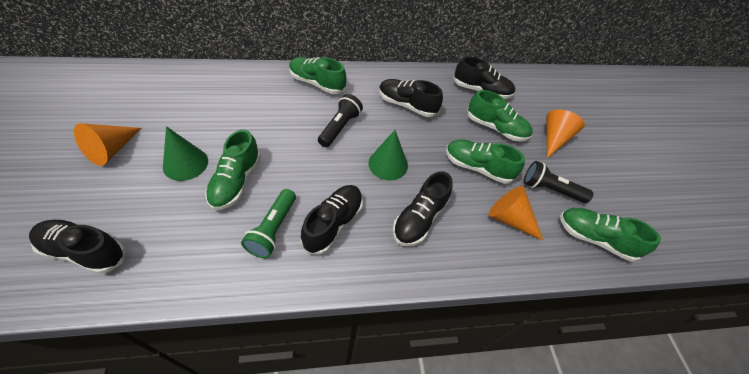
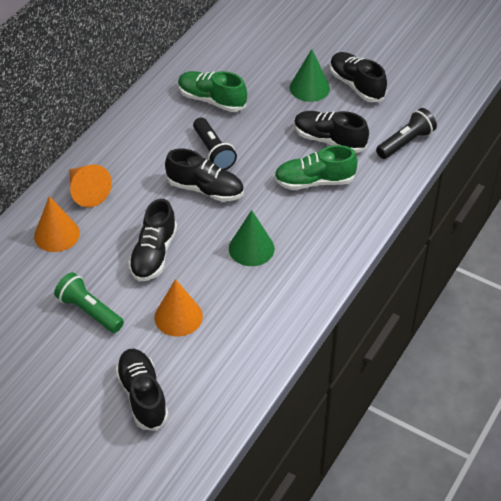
green shoe: 5 -> 2

